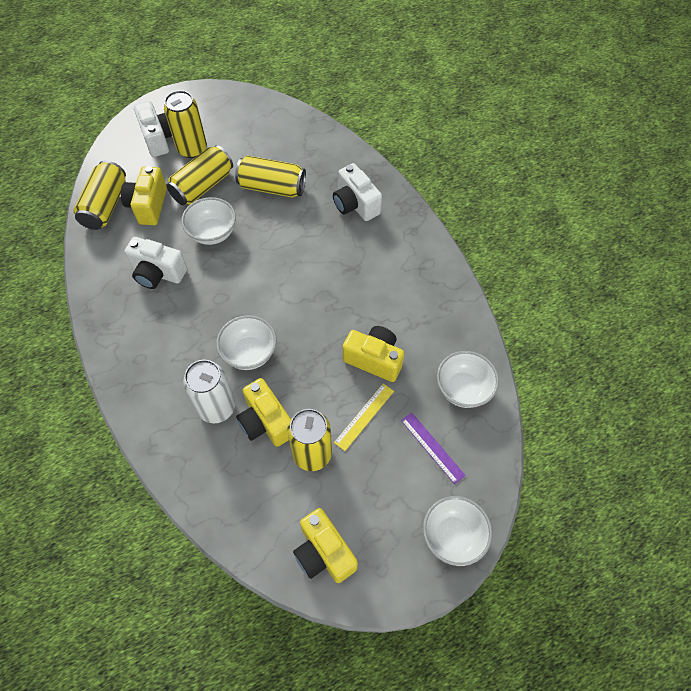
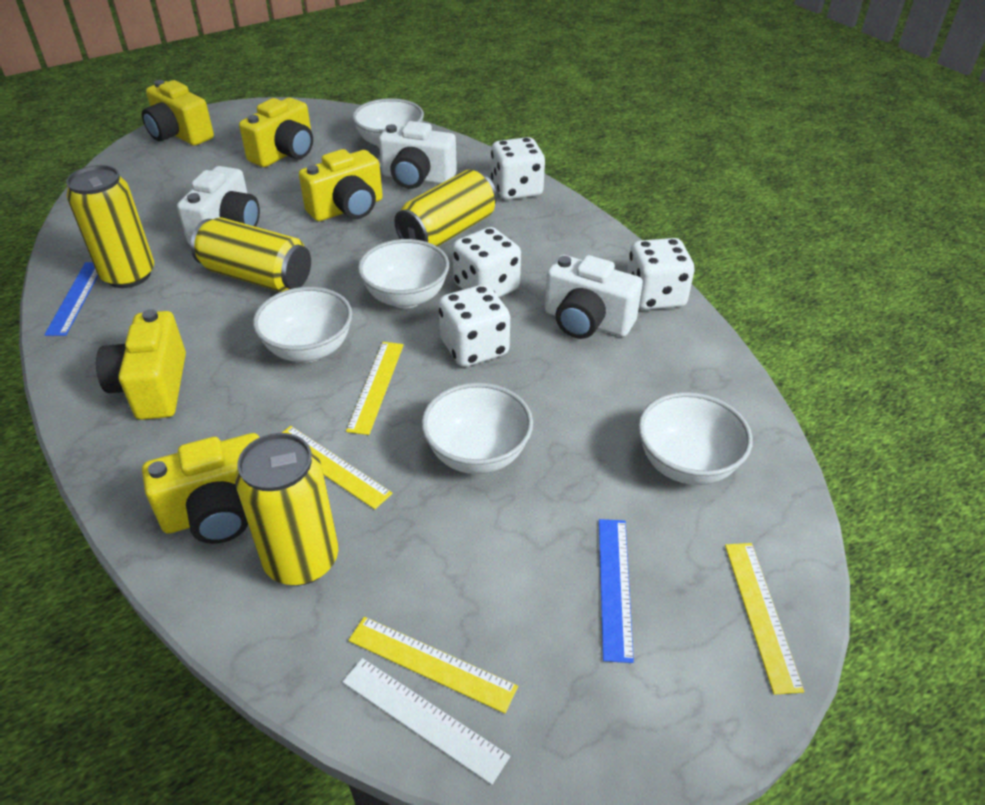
blue ruler: 0 -> 2
purple ruler: 1 -> 0
white bowl: 4 -> 5
white can: 1 -> 0
white dice: 0 -> 4
white ruler: 0 -> 1
yellow camera: 4 -> 5
yellow can: 5 -> 4
yellow ruler: 1 -> 4

